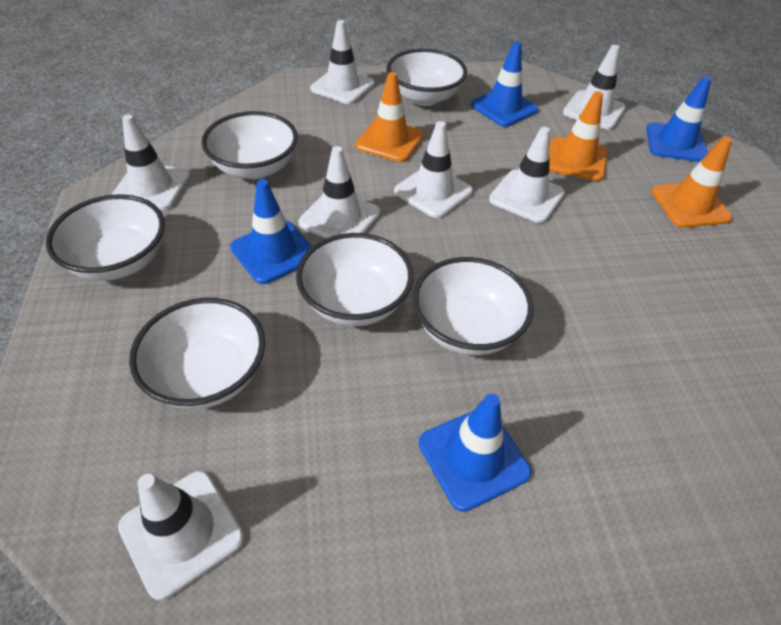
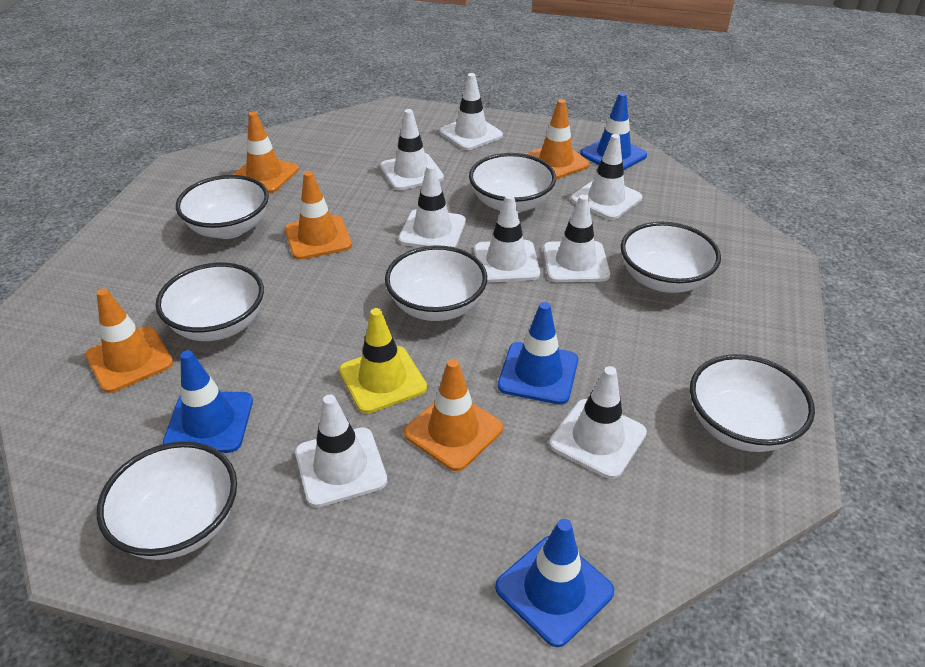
orange traffic cone: 3 -> 5
white bowl: 6 -> 7
white traffic cone: 7 -> 8
yellow traffic cone: 0 -> 1

